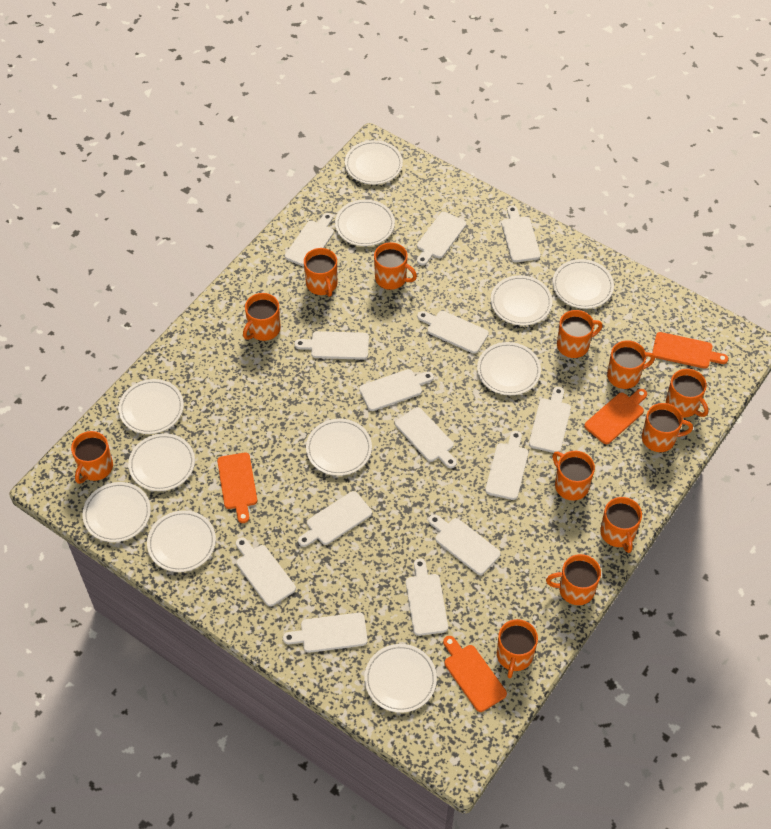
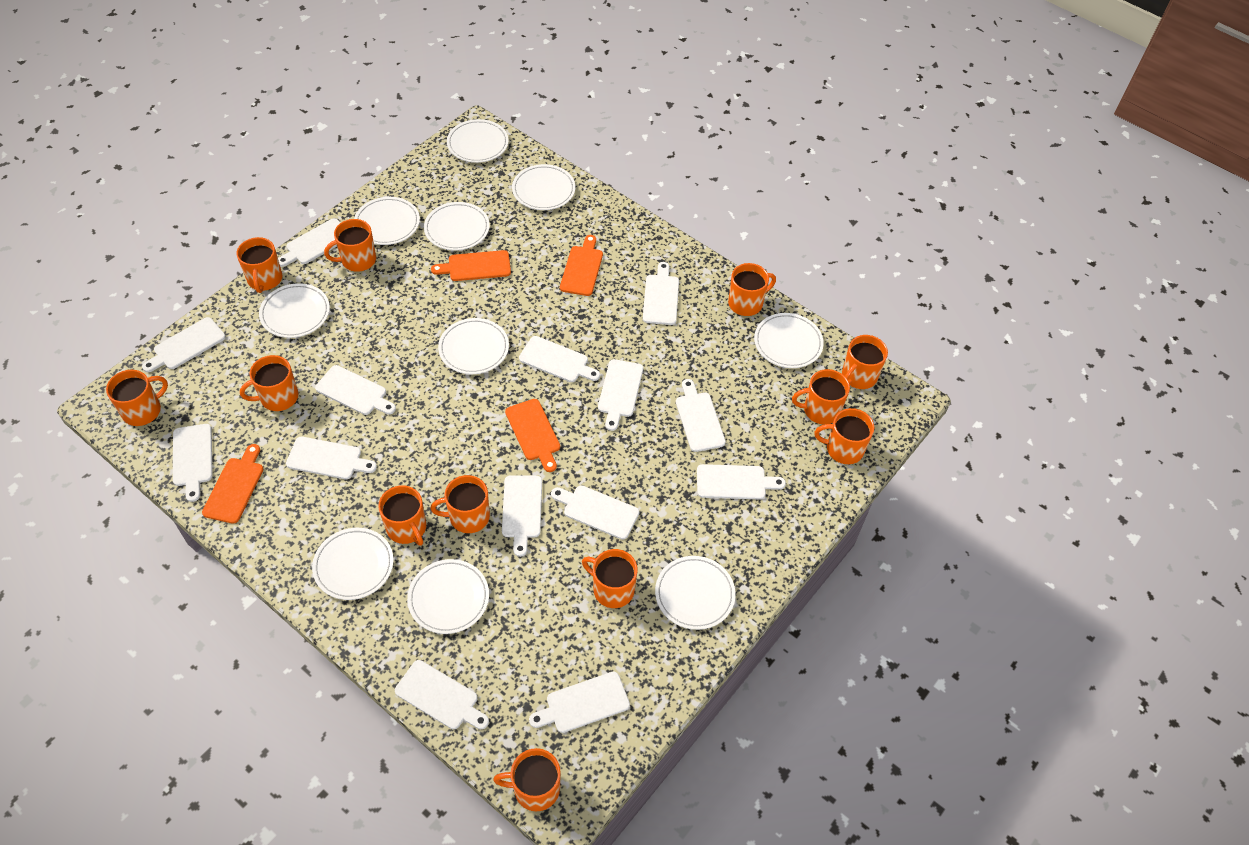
white plate: 11 -> 10

